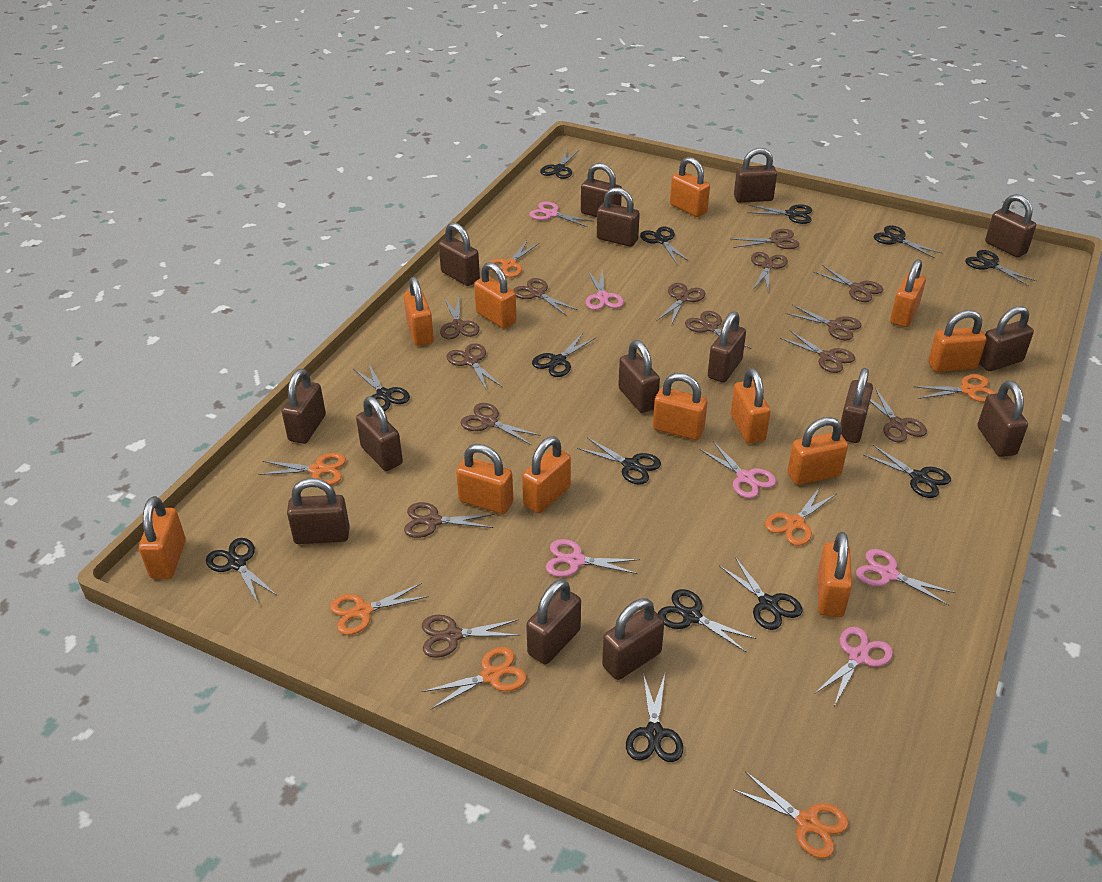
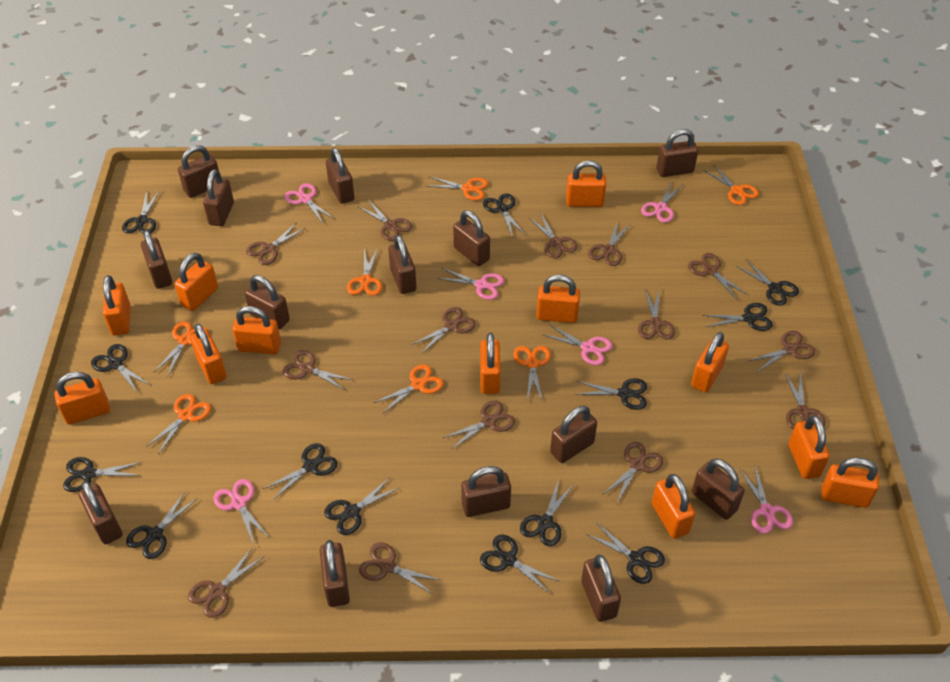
brown padlock: 15 -> 14

